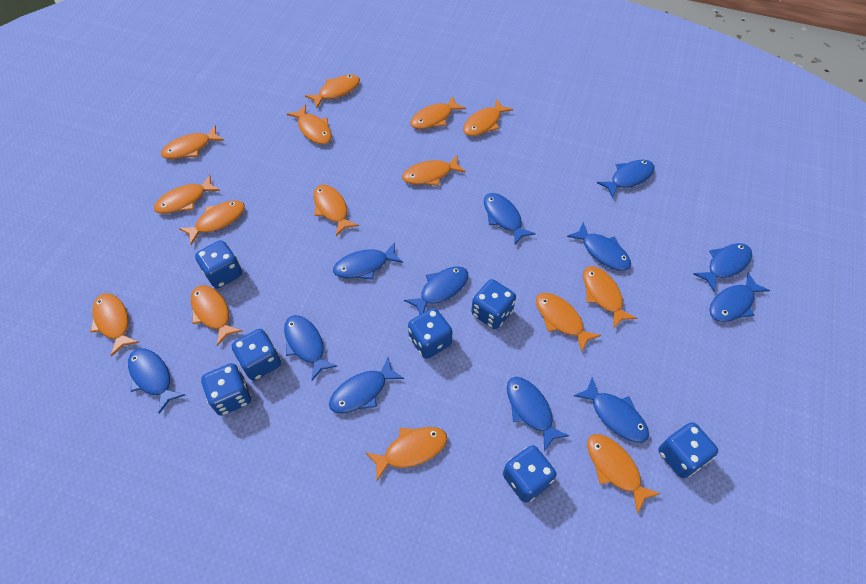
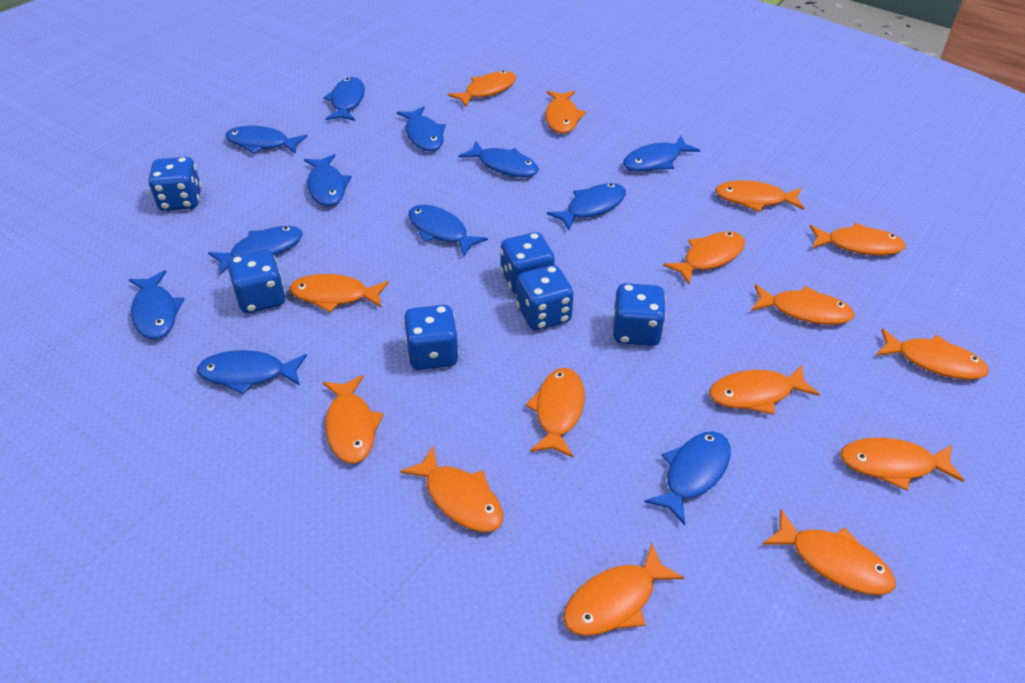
blue dice: 7 -> 6

